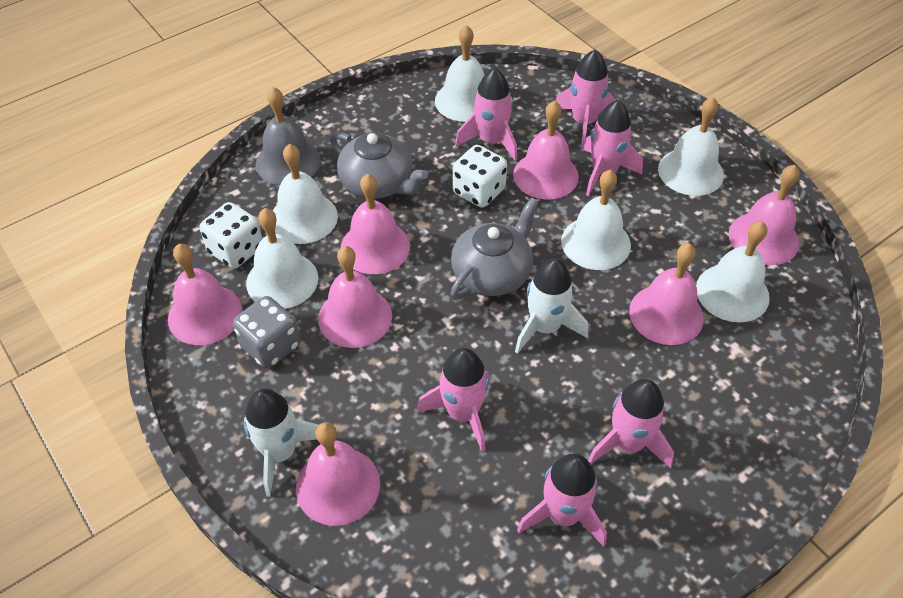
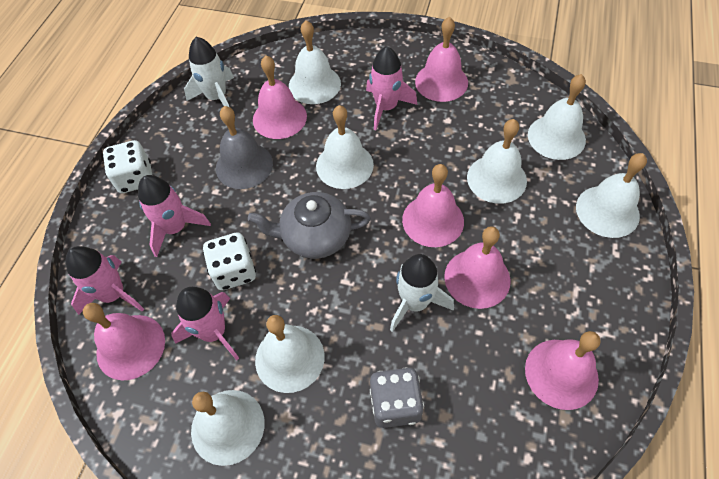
grey teapot: 2 -> 1
pink bell: 7 -> 6
pink rocket: 6 -> 4
white bell: 6 -> 7

